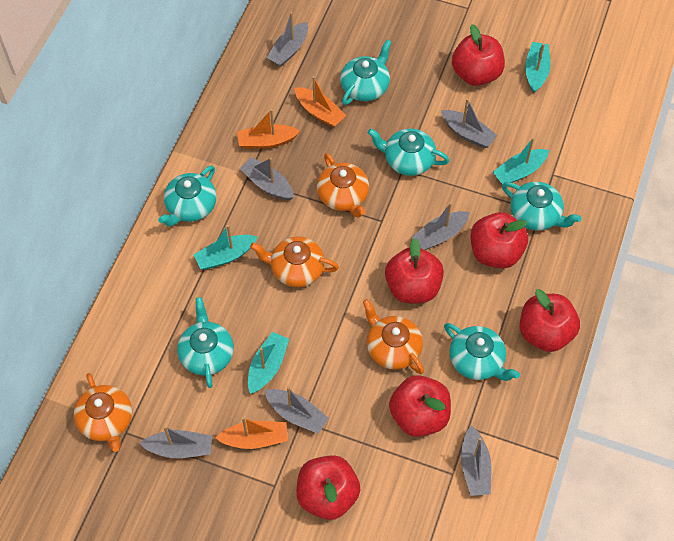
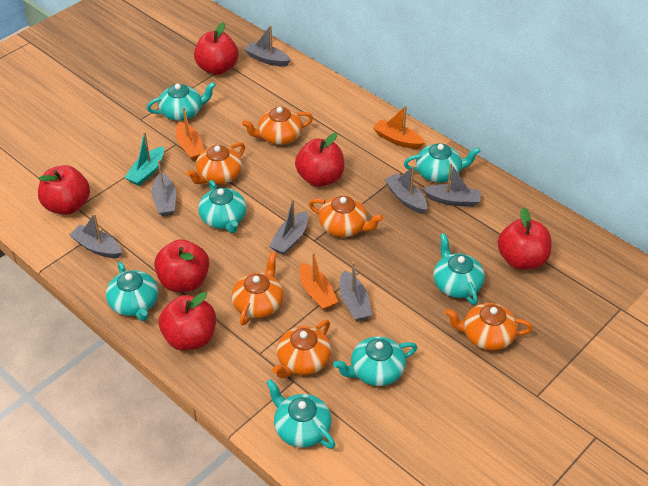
orange teapot: 4 -> 6
turquoise boat: 4 -> 1
turquoise teapot: 6 -> 7

